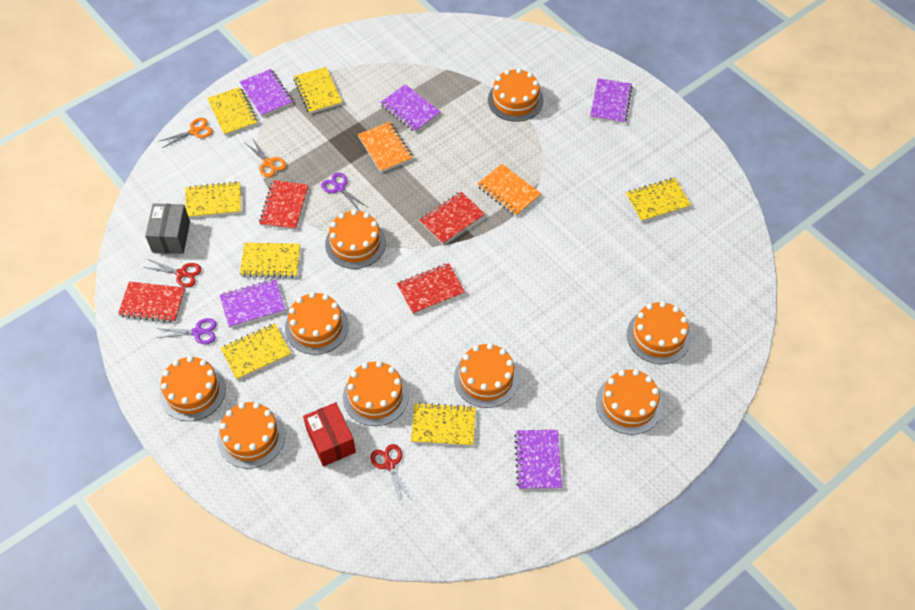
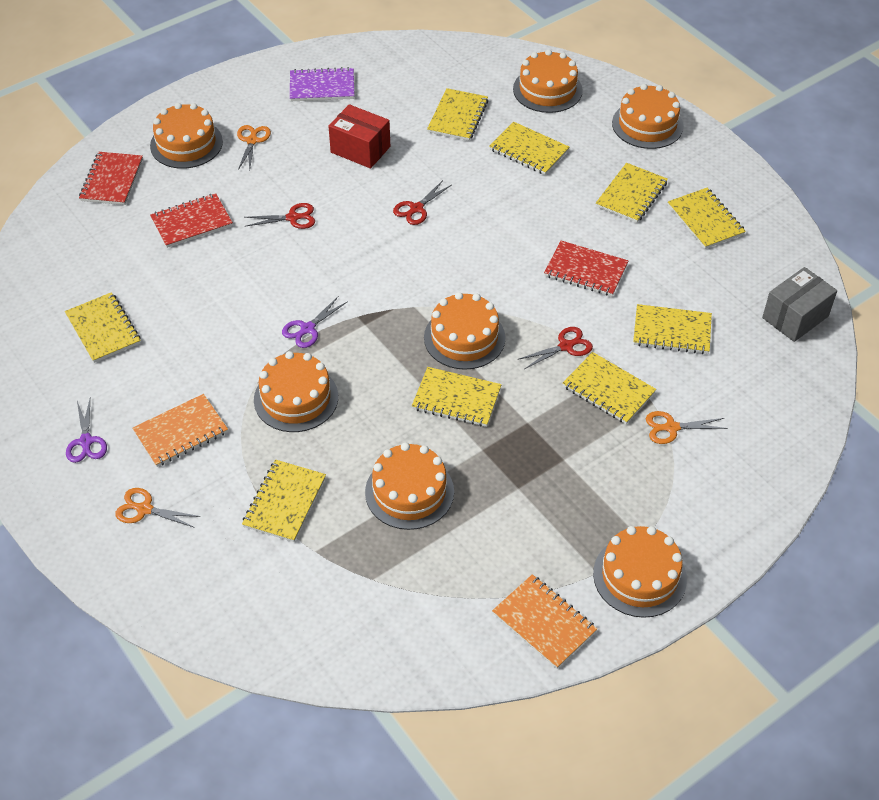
orange cake: 9 -> 7
orange scissors: 2 -> 3
purple notebook: 5 -> 1
red notebook: 4 -> 3
red scissors: 2 -> 3
yellow notebook: 7 -> 9

